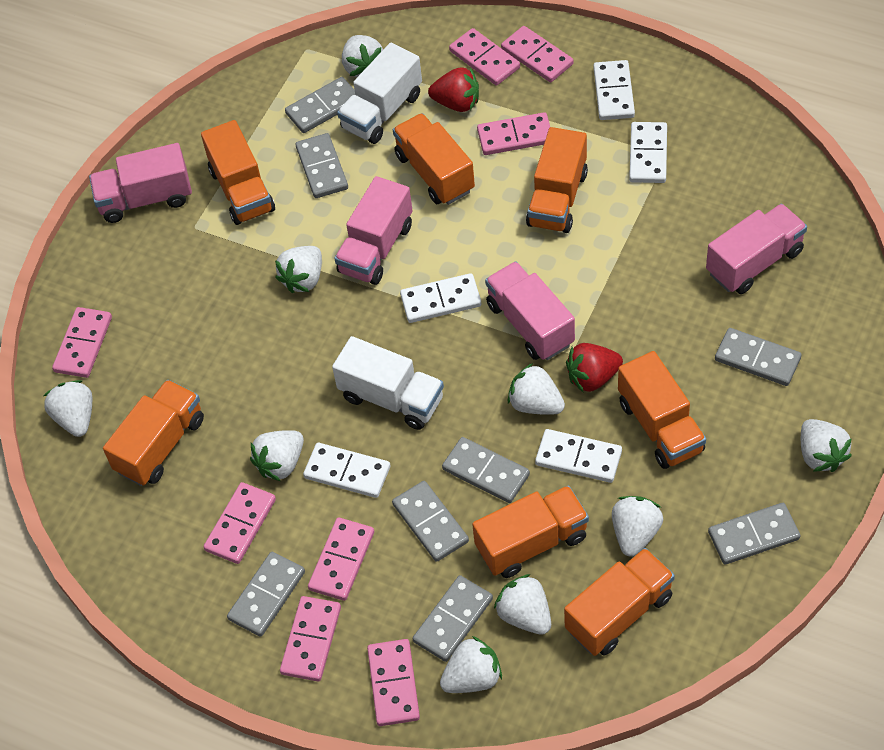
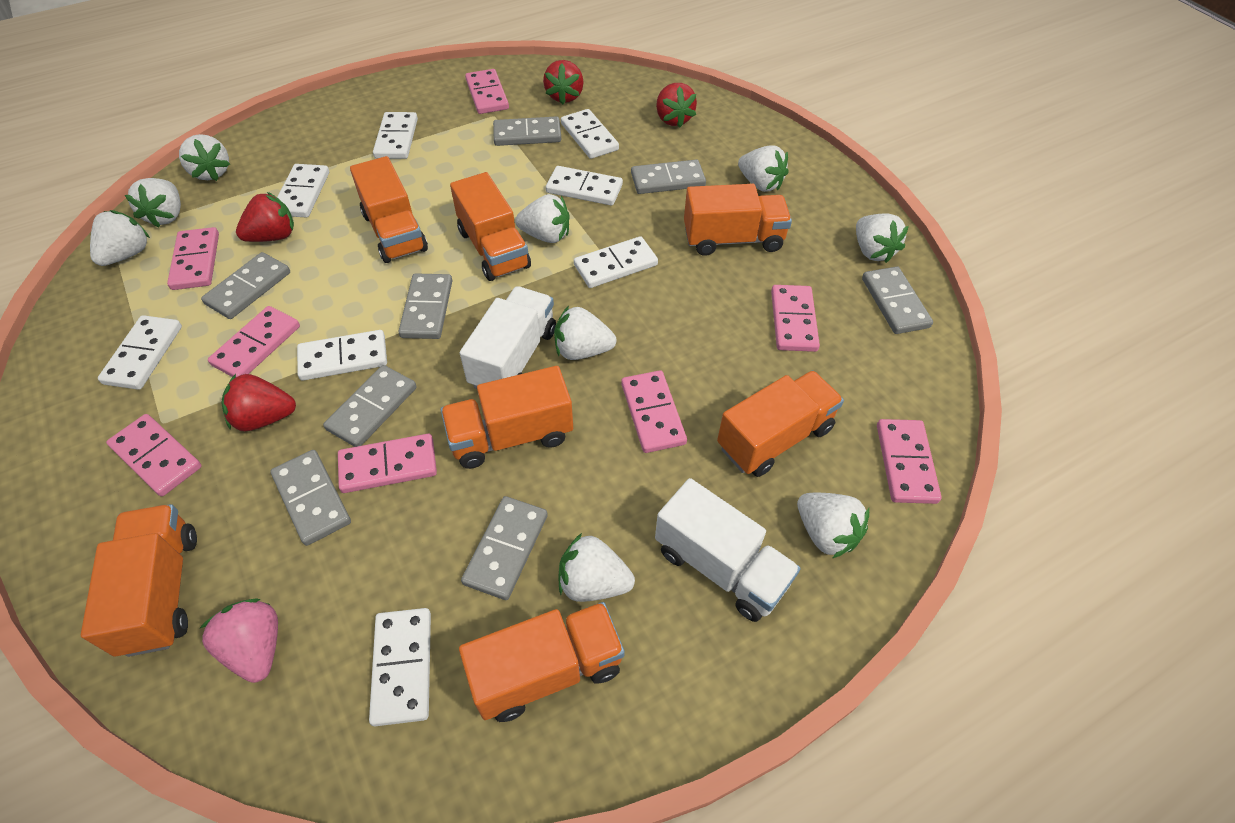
pink strawberry: 0 -> 1
pink truck: 4 -> 0
red strawberry: 2 -> 4
white domino: 5 -> 8

